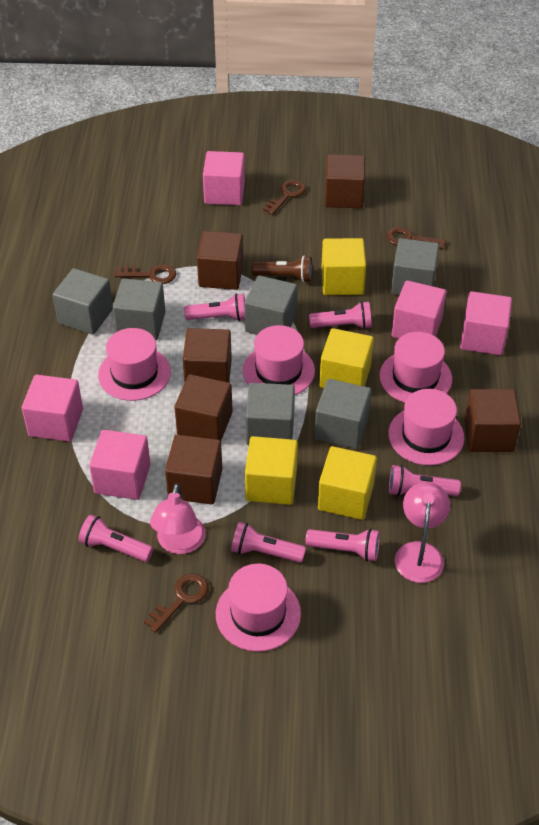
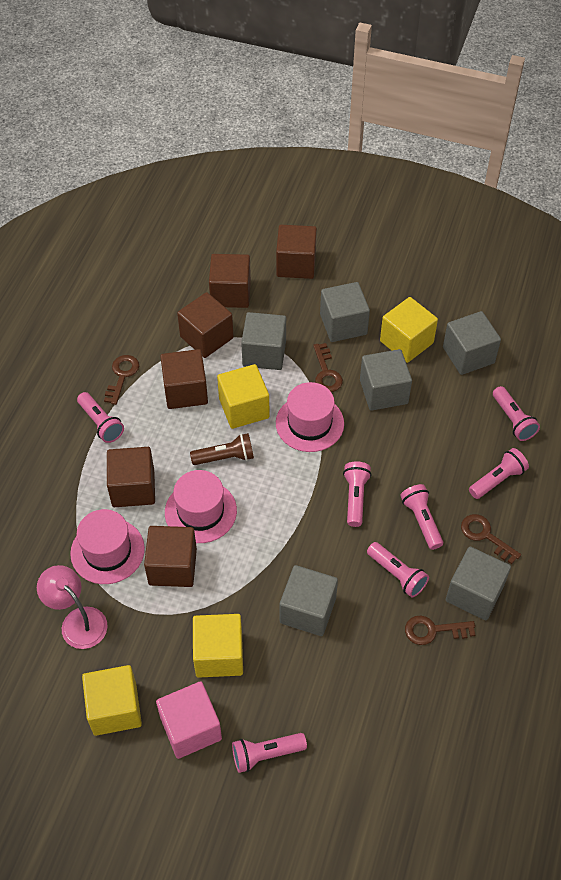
pink cube: 5 -> 1
pink flashlight: 6 -> 7
pink hat: 5 -> 3
pink lamp: 2 -> 1

